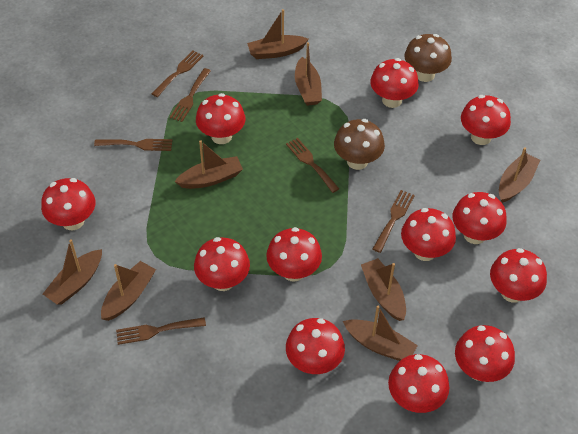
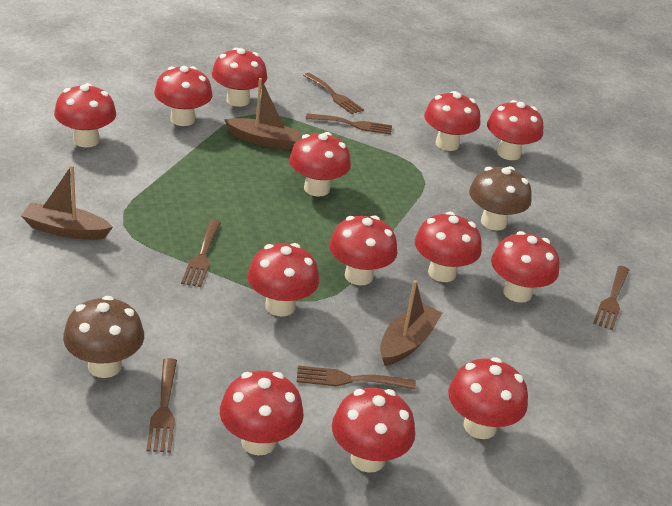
brown boat: 8 -> 3
red mushroom: 12 -> 13

